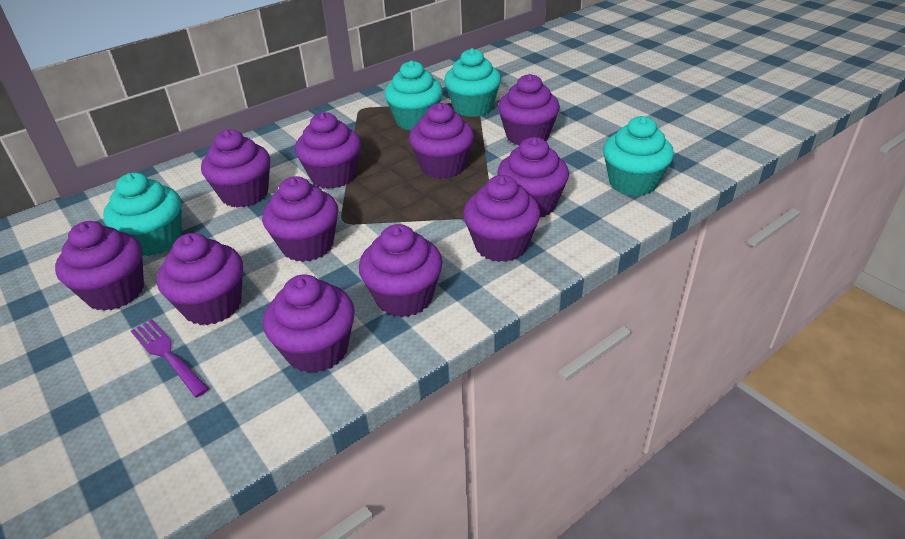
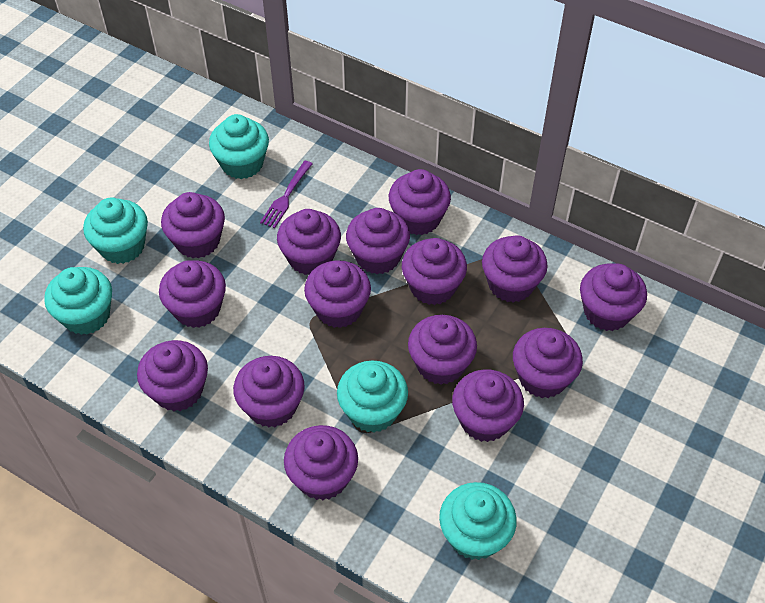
purple cupcake: 11 -> 15
turquoise cupcake: 4 -> 5

